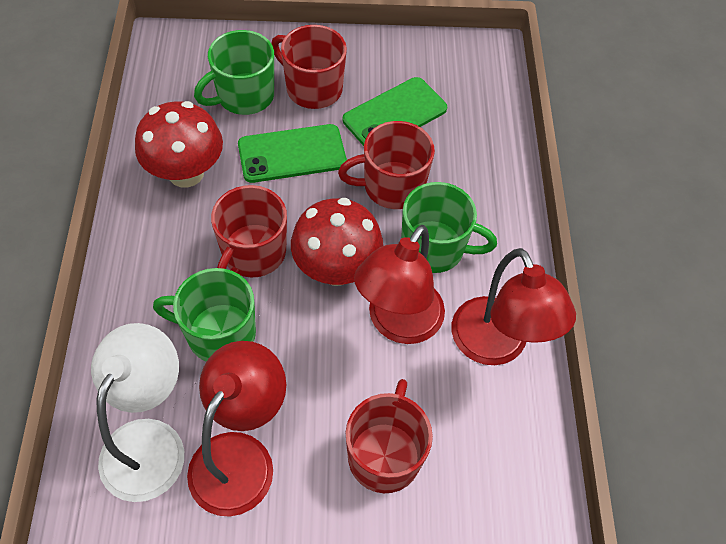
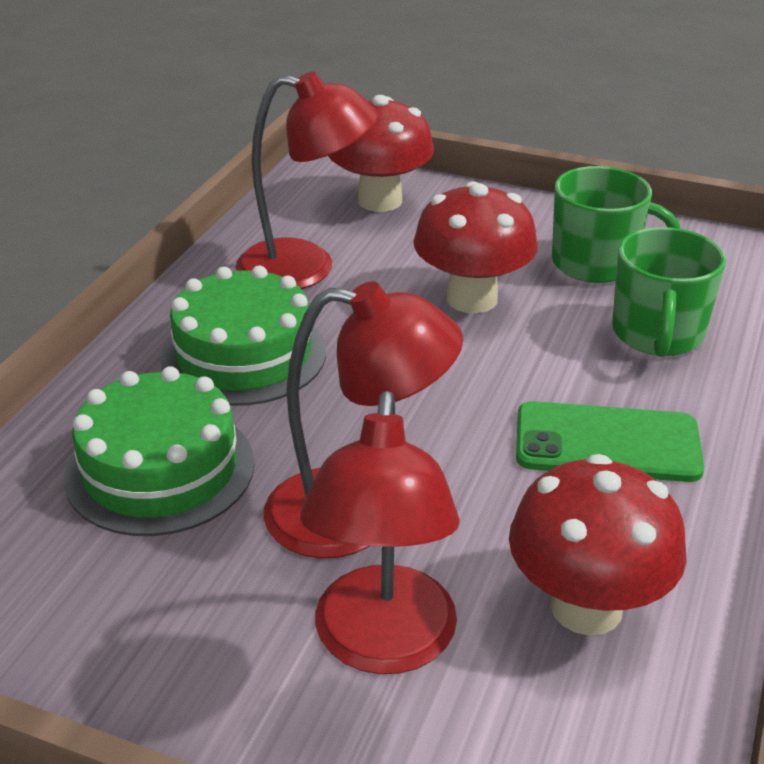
green cake: 0 -> 2
green mug: 3 -> 2
green phone: 2 -> 1
red mug: 4 -> 0
red mushroom: 2 -> 3
white lamp: 1 -> 0

